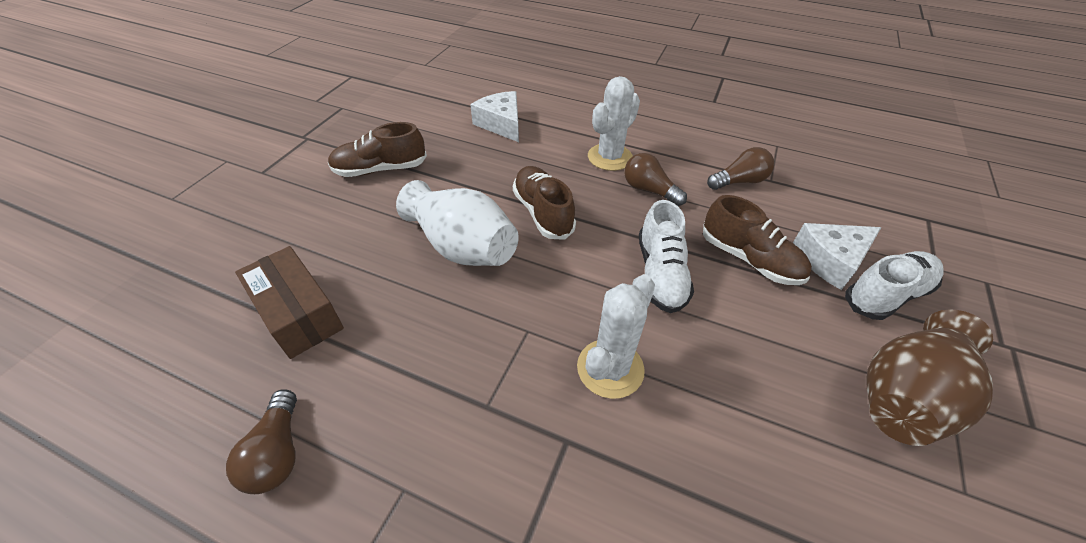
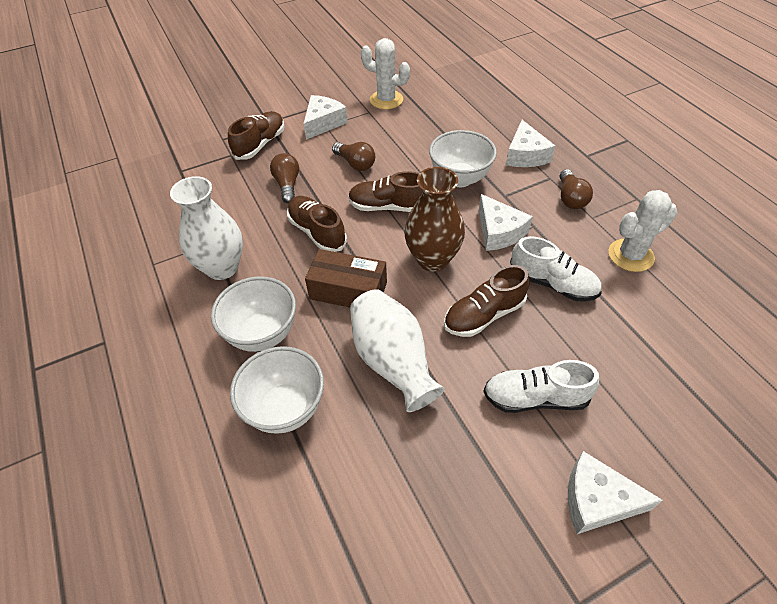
brown shoe: 3 -> 4
white bowl: 0 -> 3
white cheese: 2 -> 4
white vase: 1 -> 2

